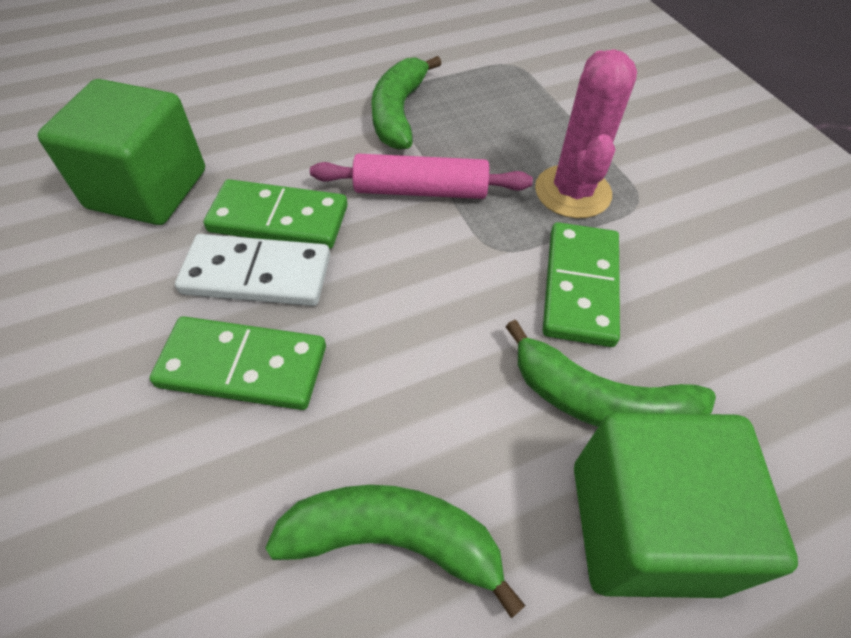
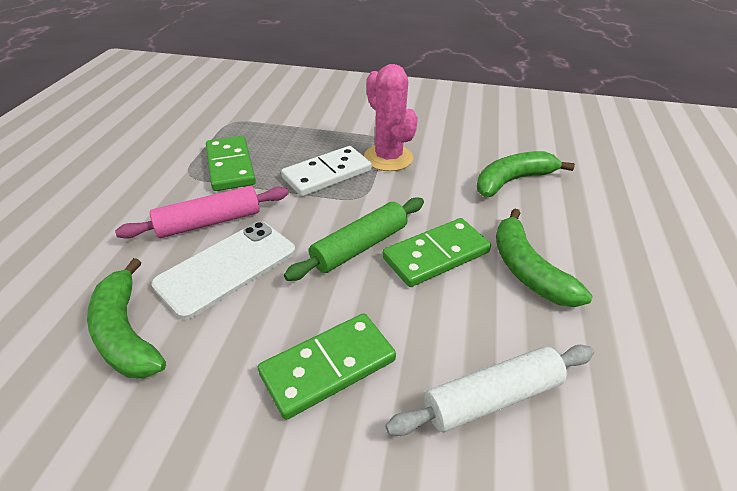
green cube: 2 -> 0
green rolling pin: 0 -> 1
white phone: 0 -> 1
white rolling pin: 0 -> 1

